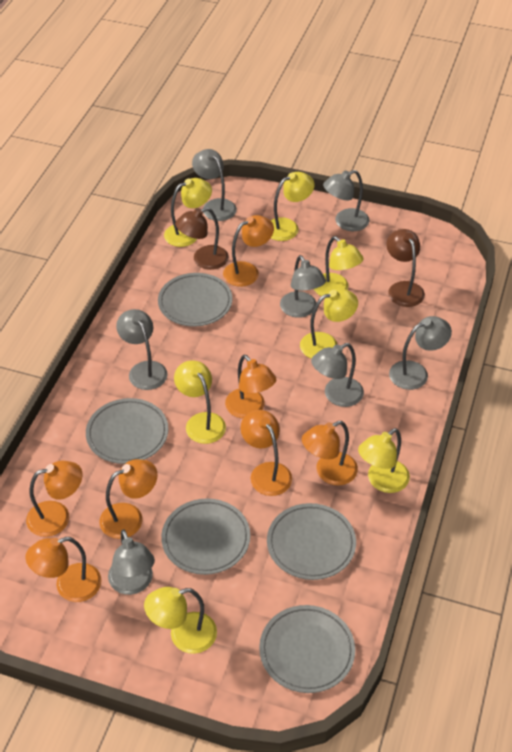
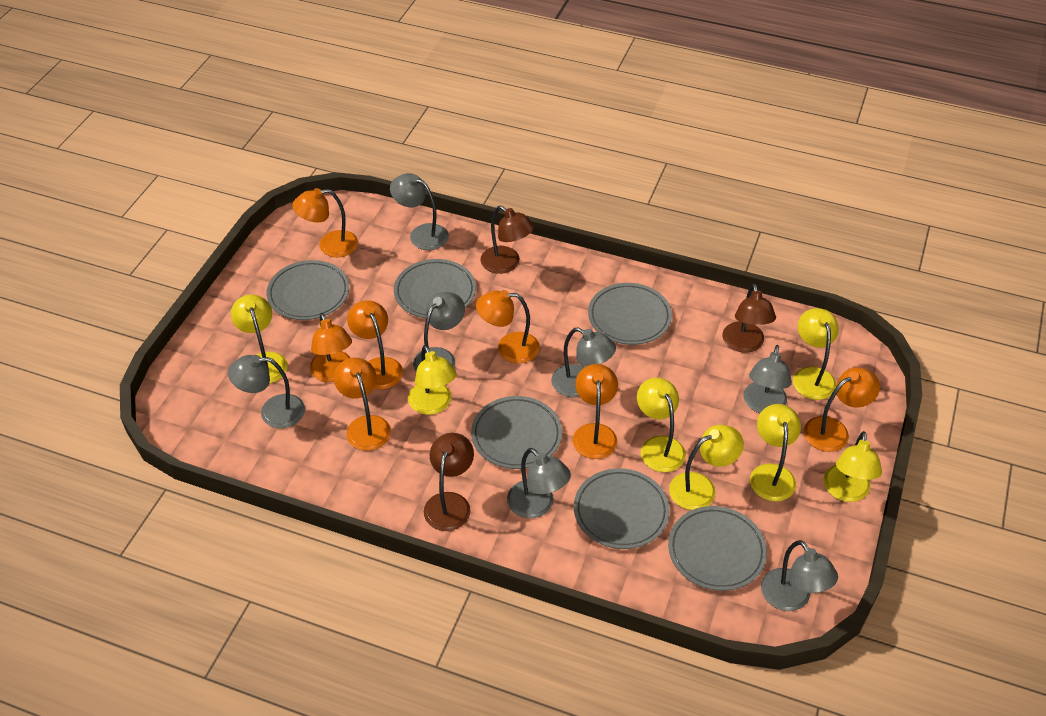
brown lamp: 2 -> 3
grey plate: 5 -> 6

